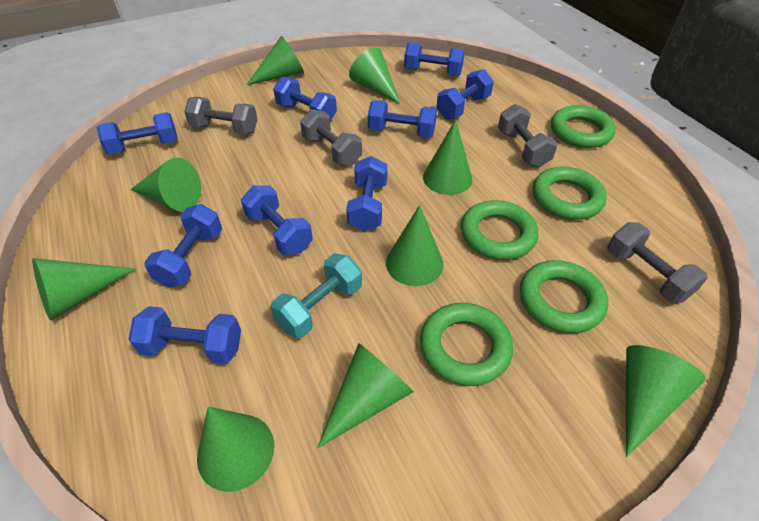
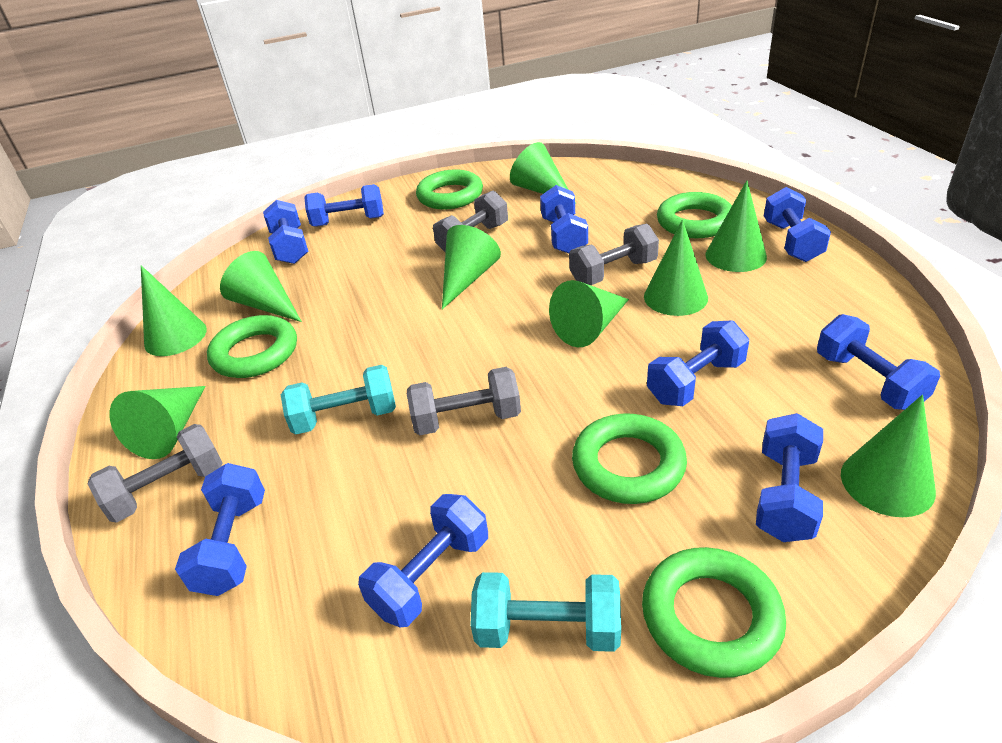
turquoise dumbbell: 1 -> 2

